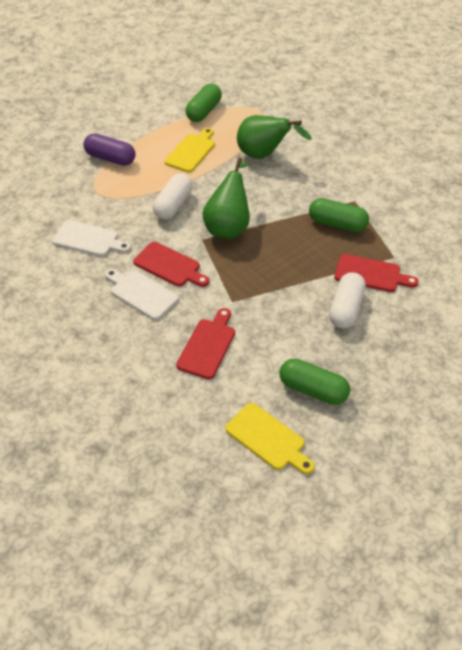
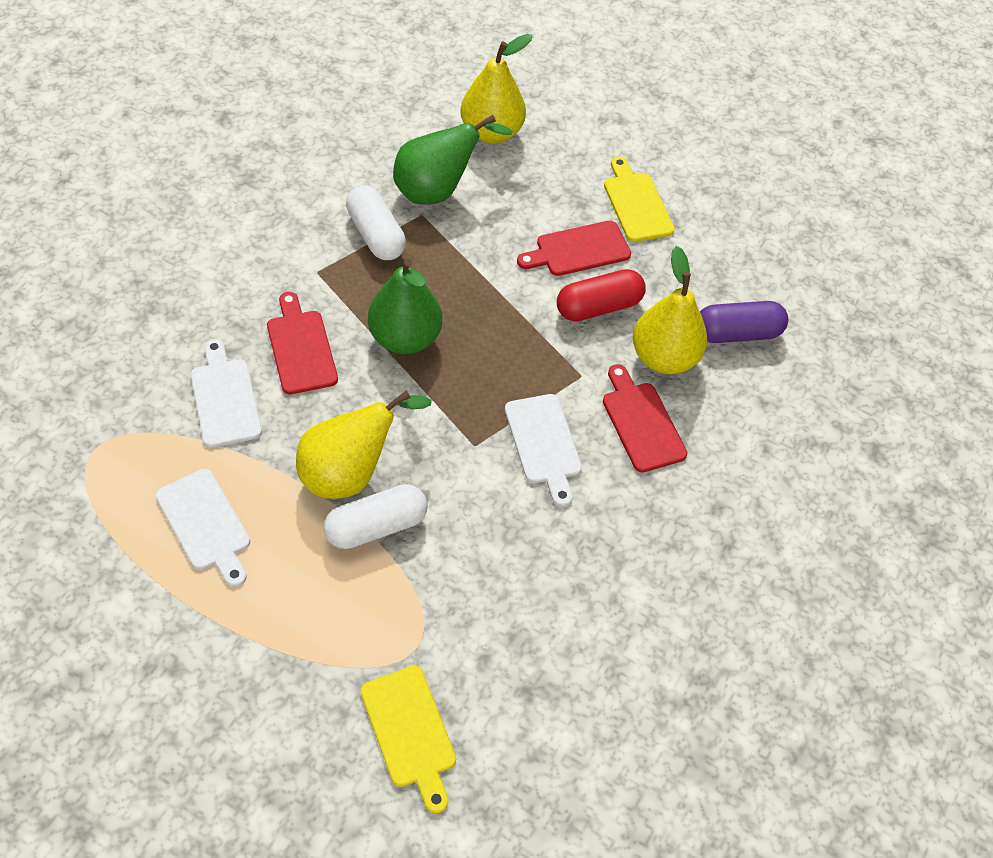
green capsule: 3 -> 0
red capsule: 0 -> 1
white cutting board: 2 -> 3
yellow pear: 0 -> 3

